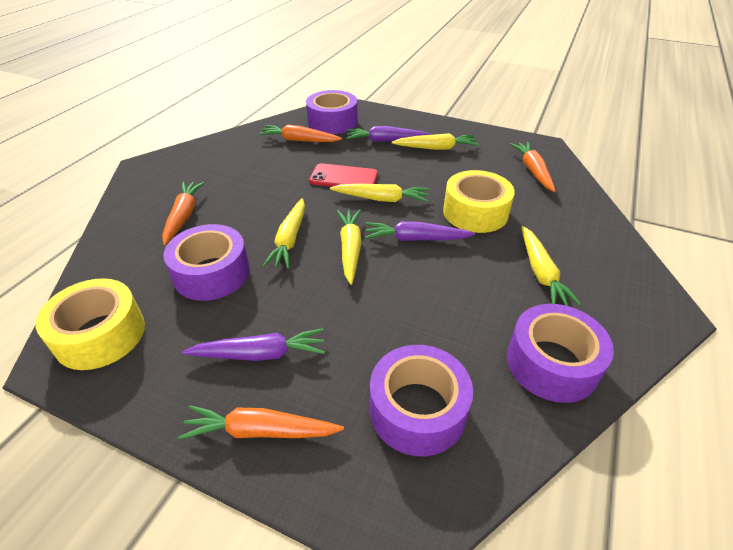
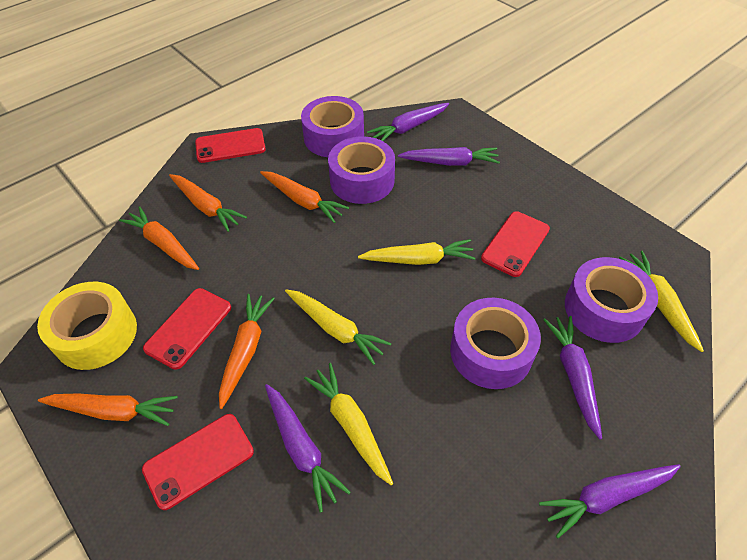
orange carrot: 4 -> 5
purple carrot: 3 -> 5
red phone: 1 -> 4
yellow carrot: 5 -> 4
yellow tape: 2 -> 1

